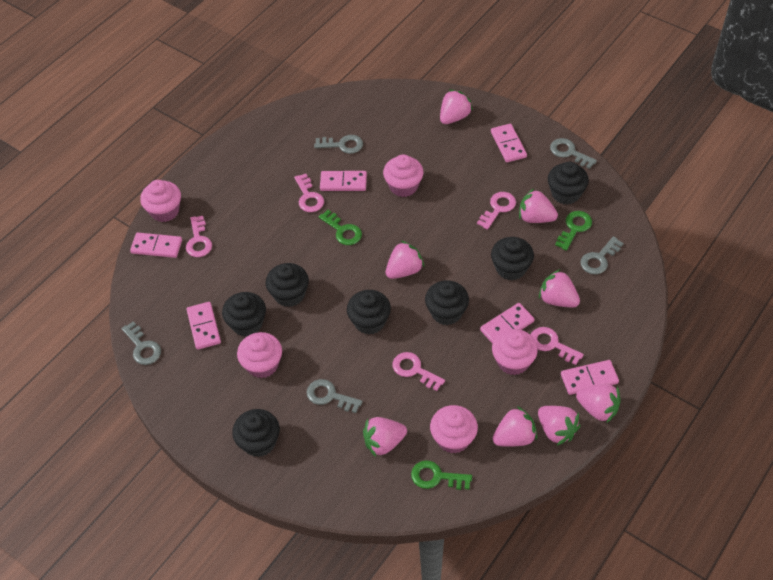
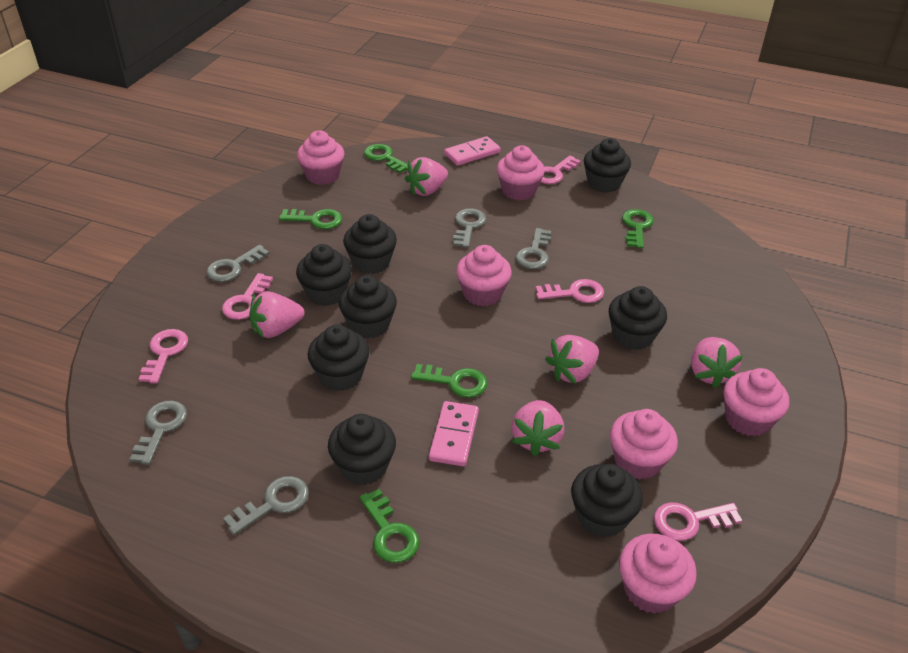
black cupcake: 7 -> 8
green key: 3 -> 5
pink cupcake: 5 -> 6
pink domino: 6 -> 2
pink strawberry: 8 -> 5

